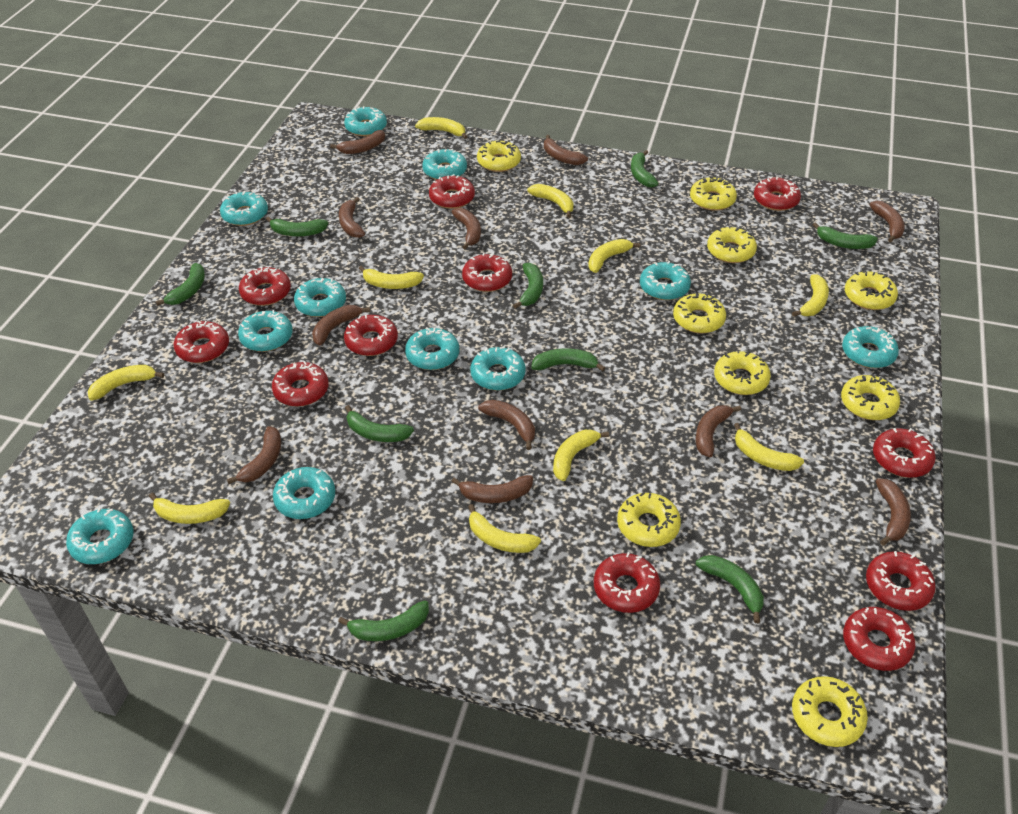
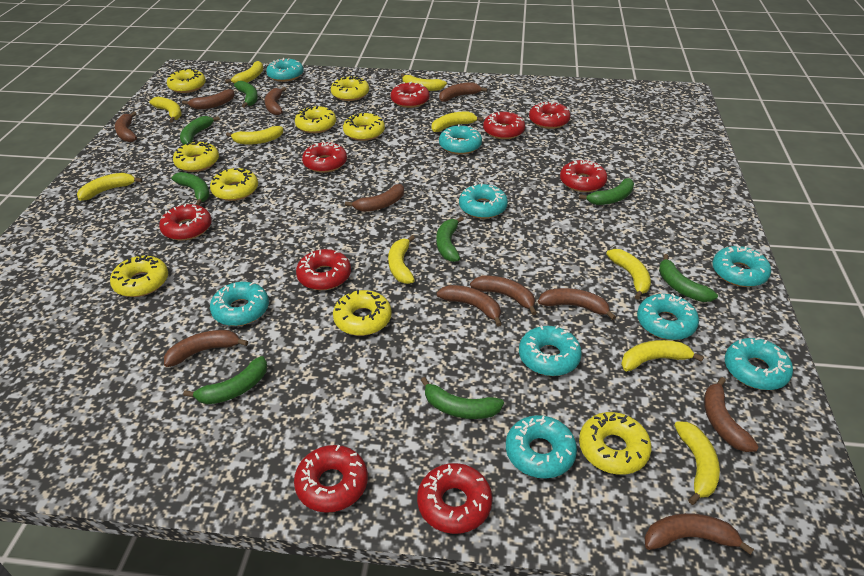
green banana: 9 -> 8
red donut: 11 -> 9
turquoise donut: 11 -> 9

